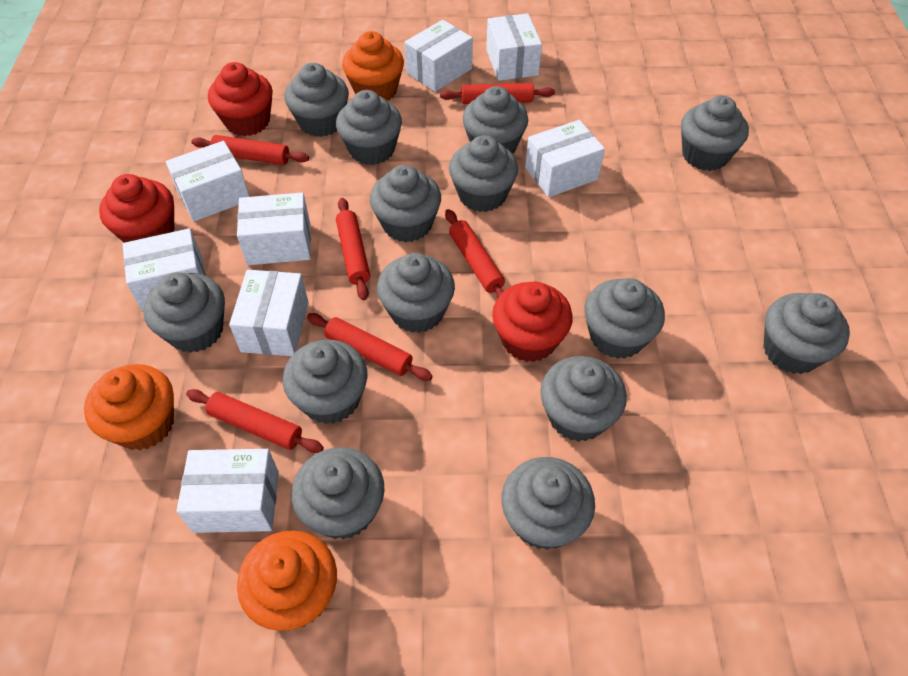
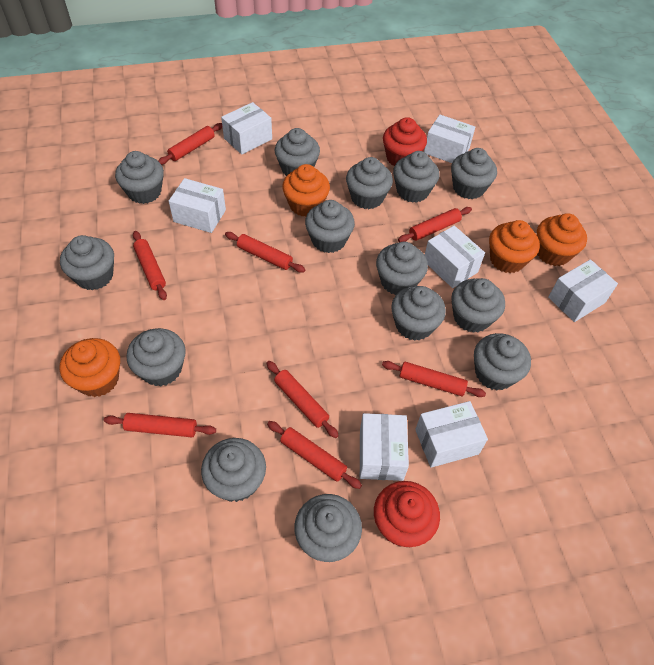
orange cupcake: 3 -> 4
red cupcake: 3 -> 2
red rolling pin: 6 -> 8
white box: 8 -> 7

